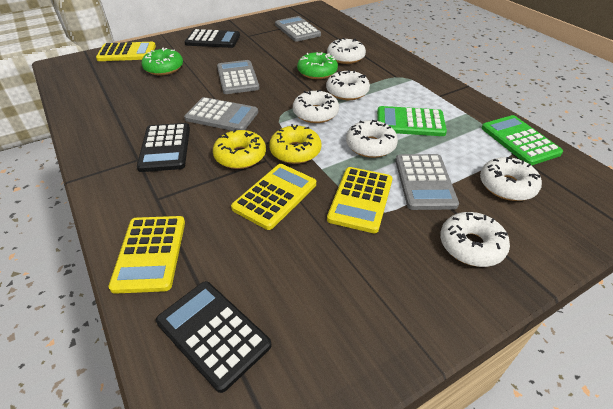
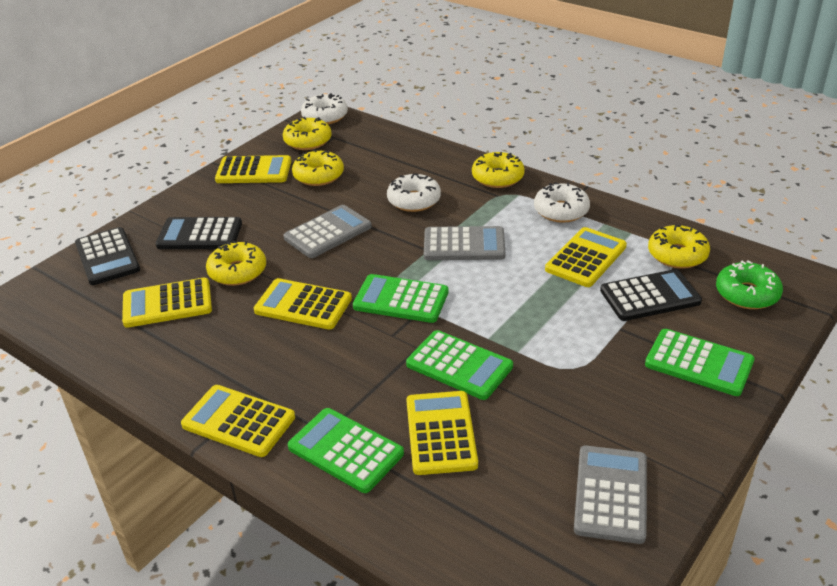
green calculator: 2 -> 4
green donut: 2 -> 1
grey calculator: 4 -> 3
white donut: 6 -> 3
yellow calculator: 4 -> 6
yellow donut: 2 -> 5

